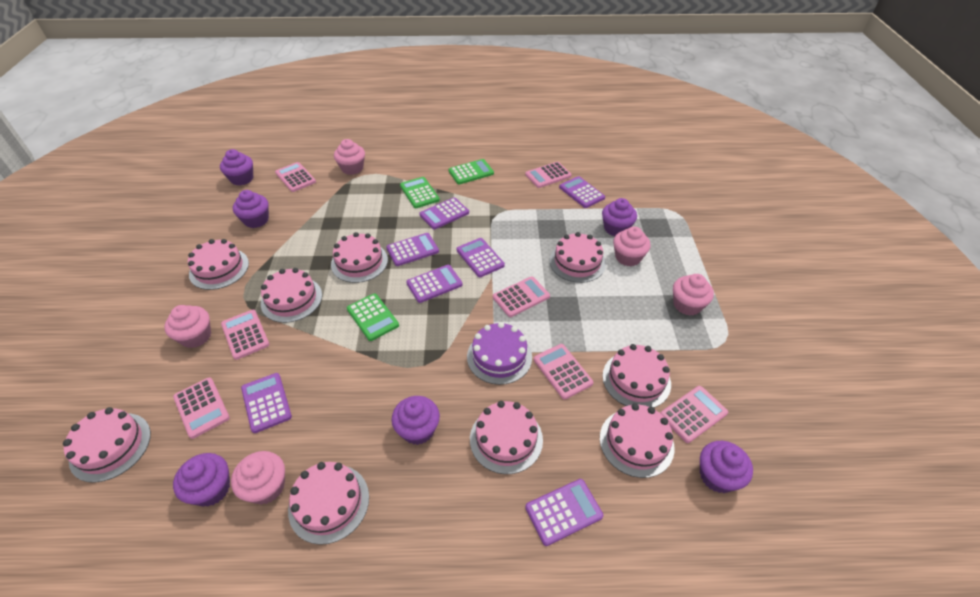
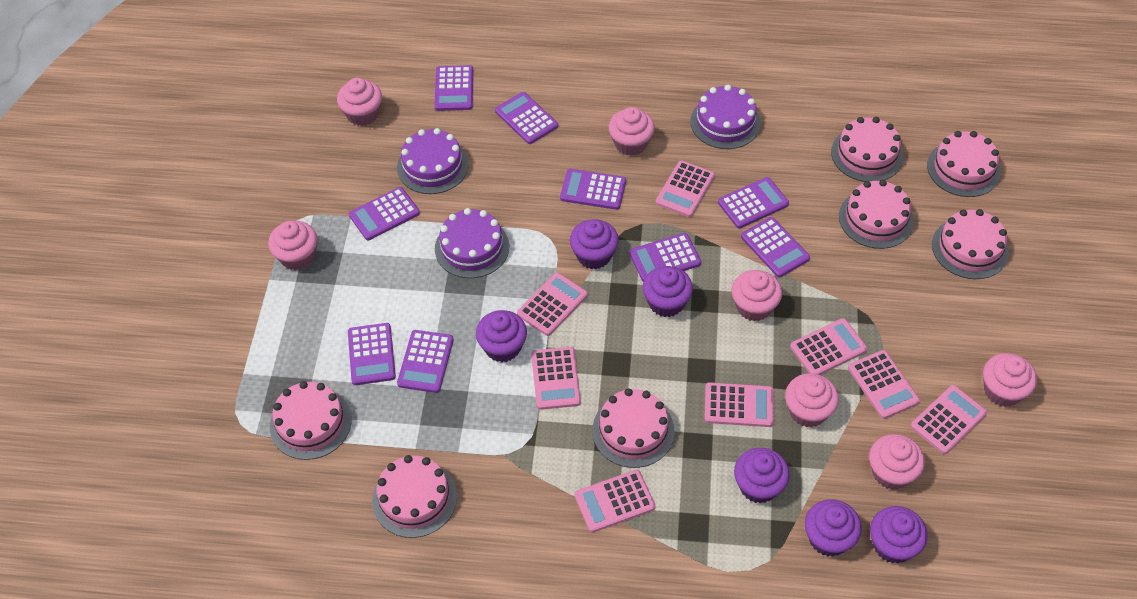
green calculator: 3 -> 0
pink cake: 9 -> 7
pink calculator: 7 -> 8
pink cupcake: 5 -> 7
purple cake: 1 -> 3
purple calculator: 7 -> 9

